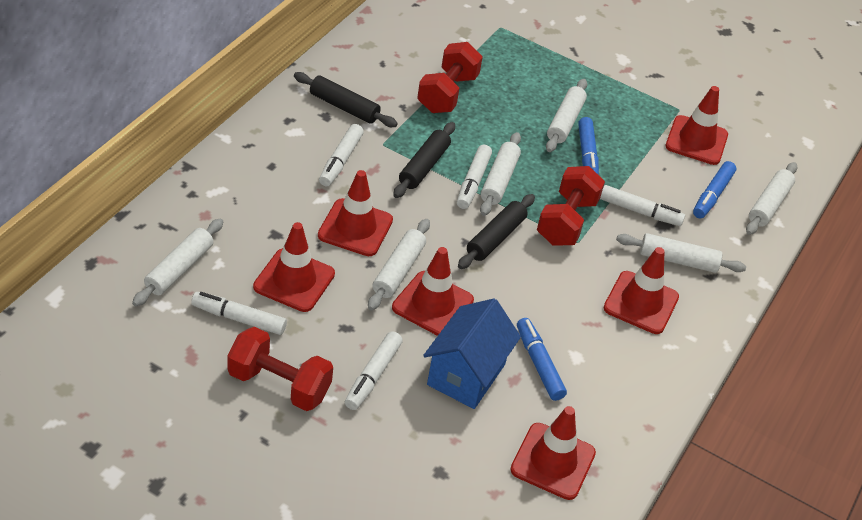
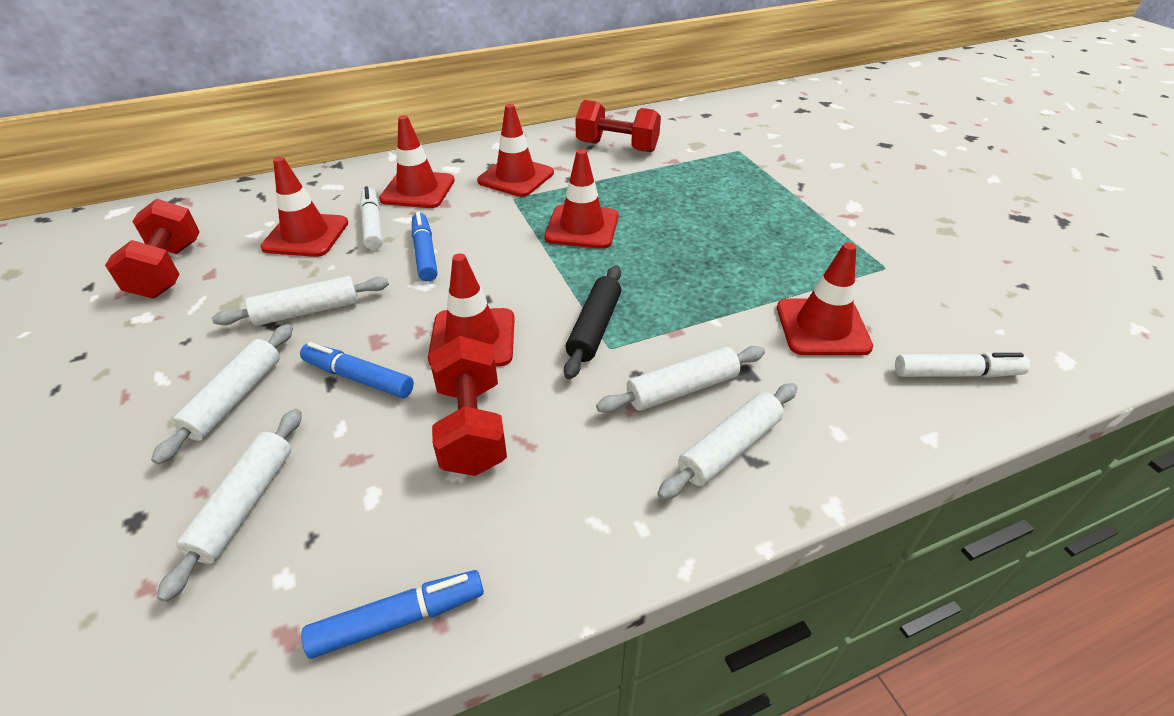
black rolling pin: 3 -> 1
blue house: 1 -> 0
white marker: 5 -> 2
white rolling pin: 6 -> 5

